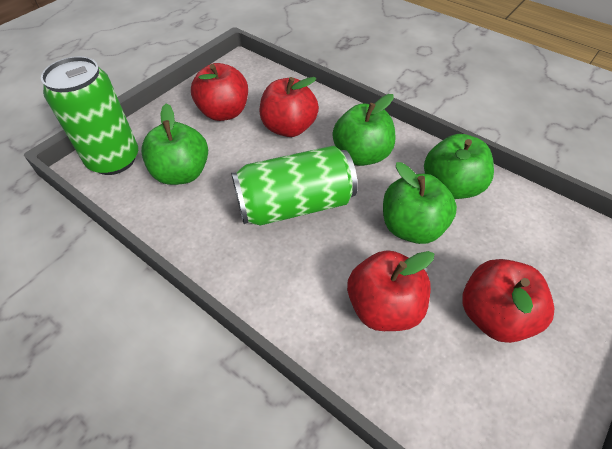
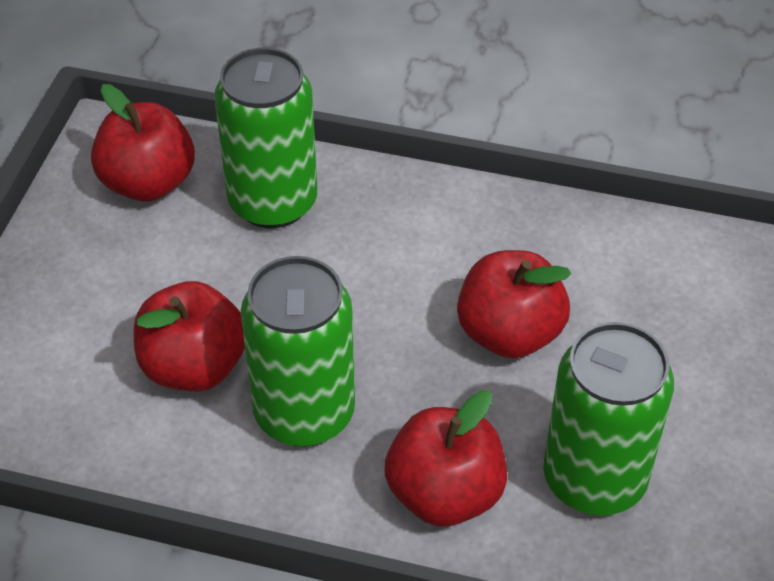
green apple: 4 -> 0
green can: 2 -> 3

